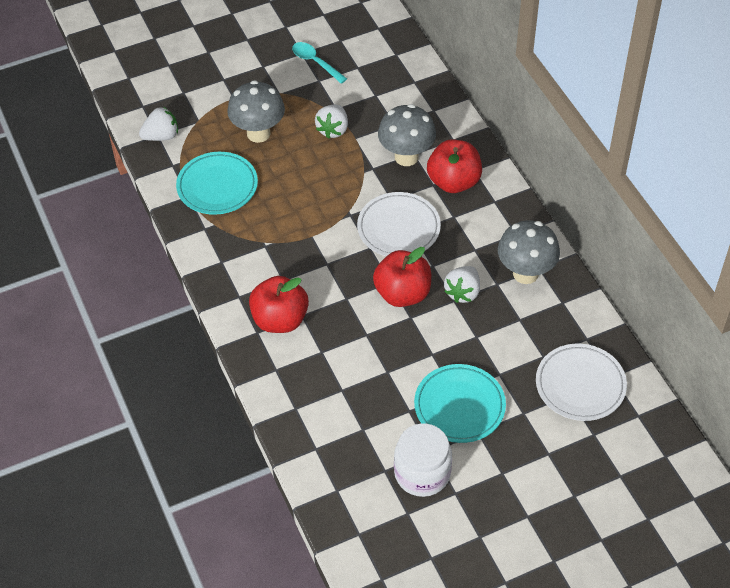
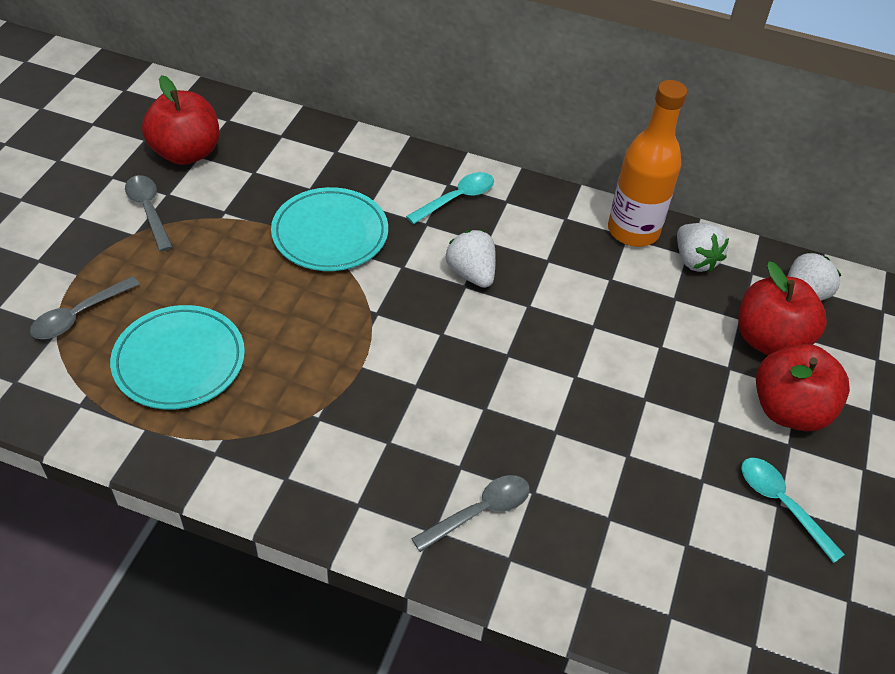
grey mushroom: 3 -> 0
grey spoon: 0 -> 3
orange bottle: 0 -> 1
turquoise spoon: 1 -> 2
white jar: 1 -> 0
white plate: 2 -> 0

